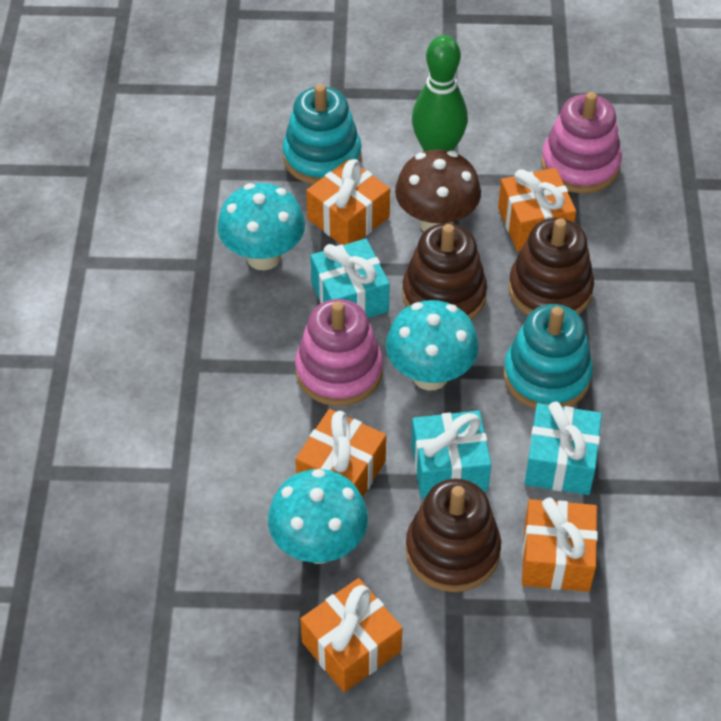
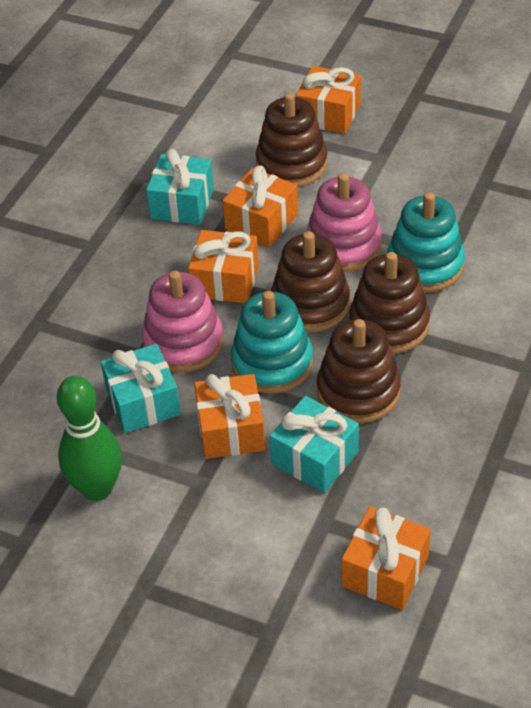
brown mushroom: 1 -> 0
brown stacking toy: 3 -> 4
turquoise mushroom: 3 -> 0

